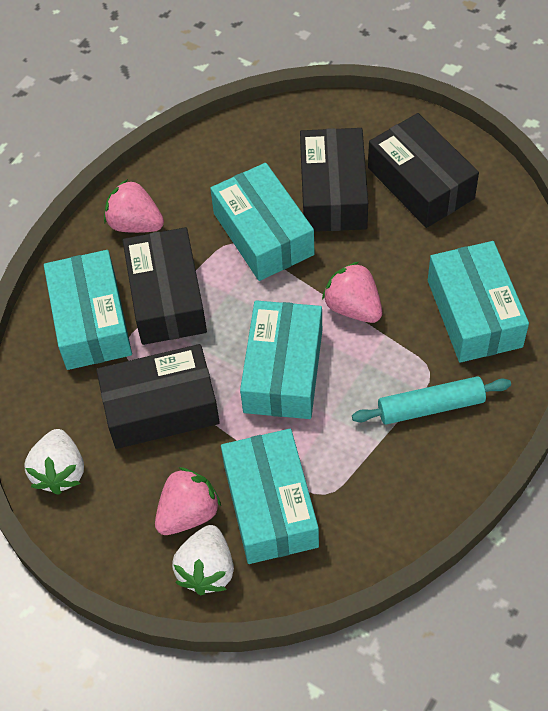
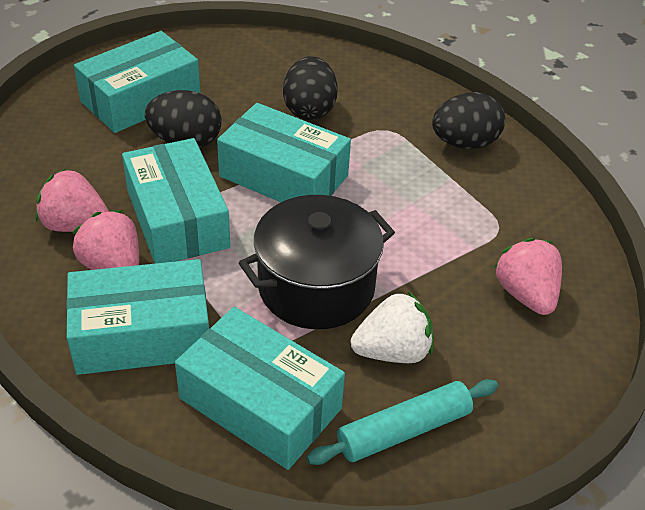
black box: 4 -> 0
black egg: 0 -> 3
black pot: 0 -> 1
white strawberry: 2 -> 1

